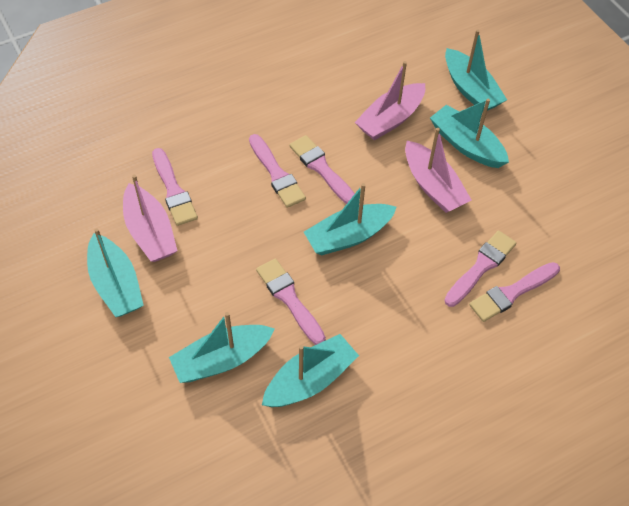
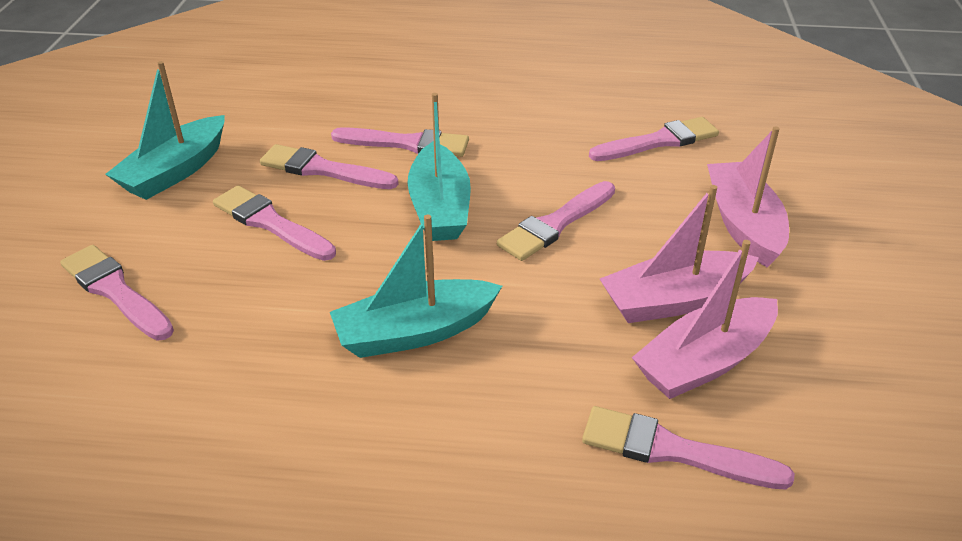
pink brush: 6 -> 7
turquoise boat: 6 -> 3

